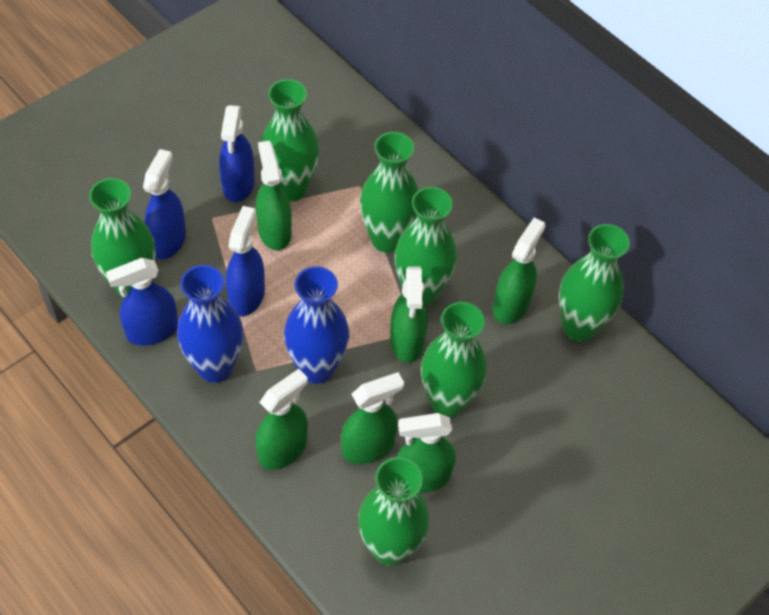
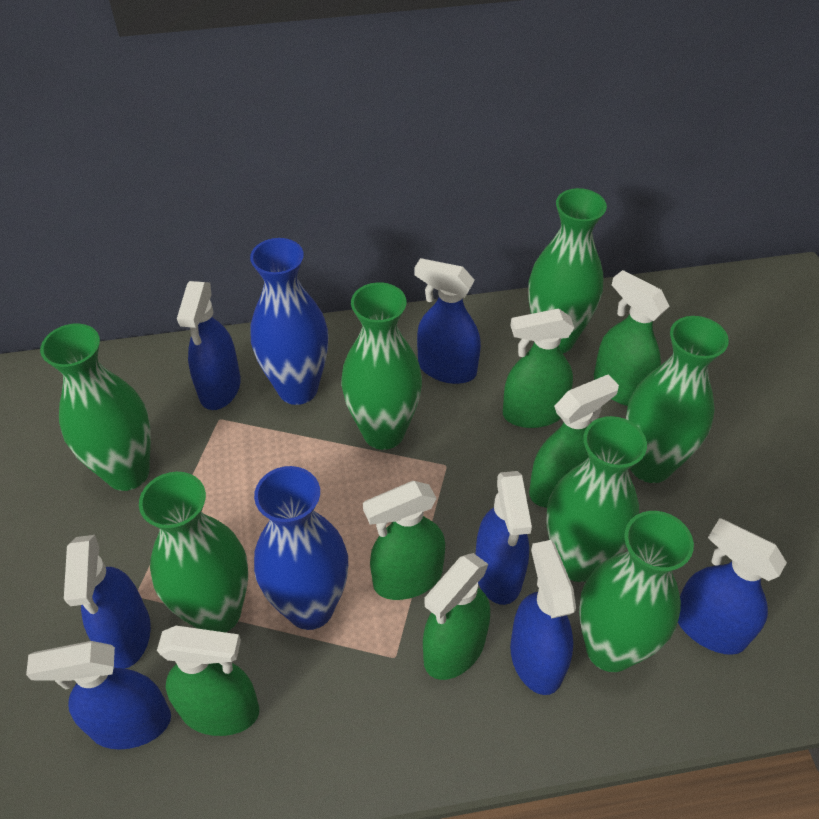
blue spray bottle: 4 -> 7

